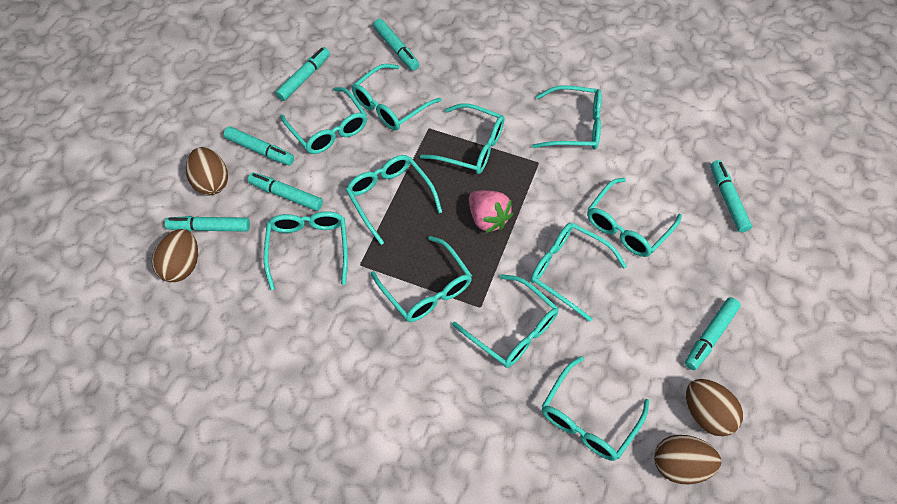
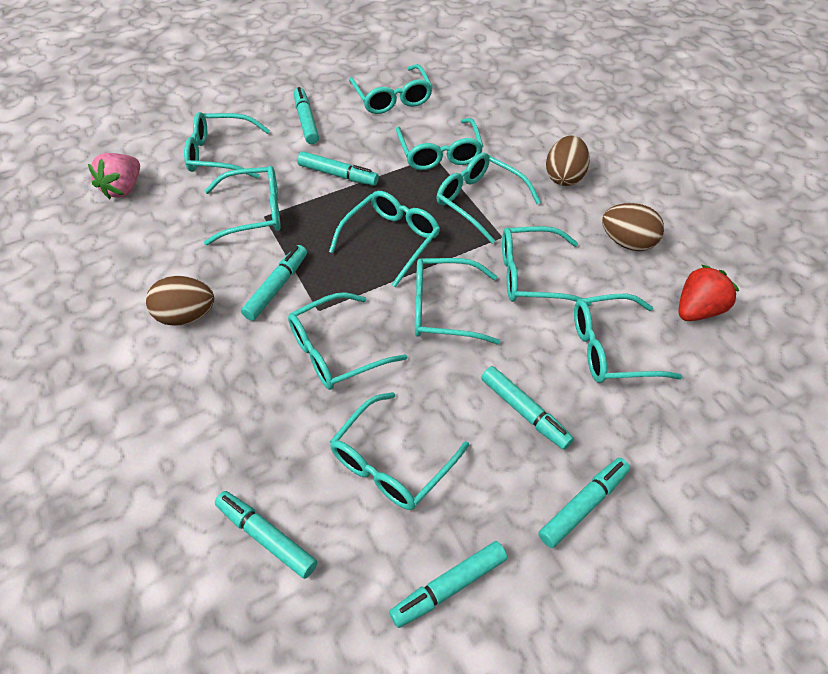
brown egg: 4 -> 3
red strawberry: 0 -> 1

